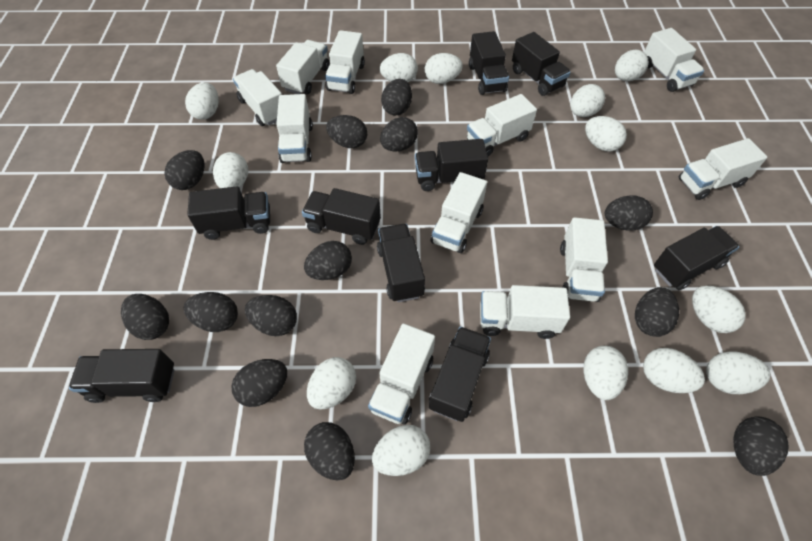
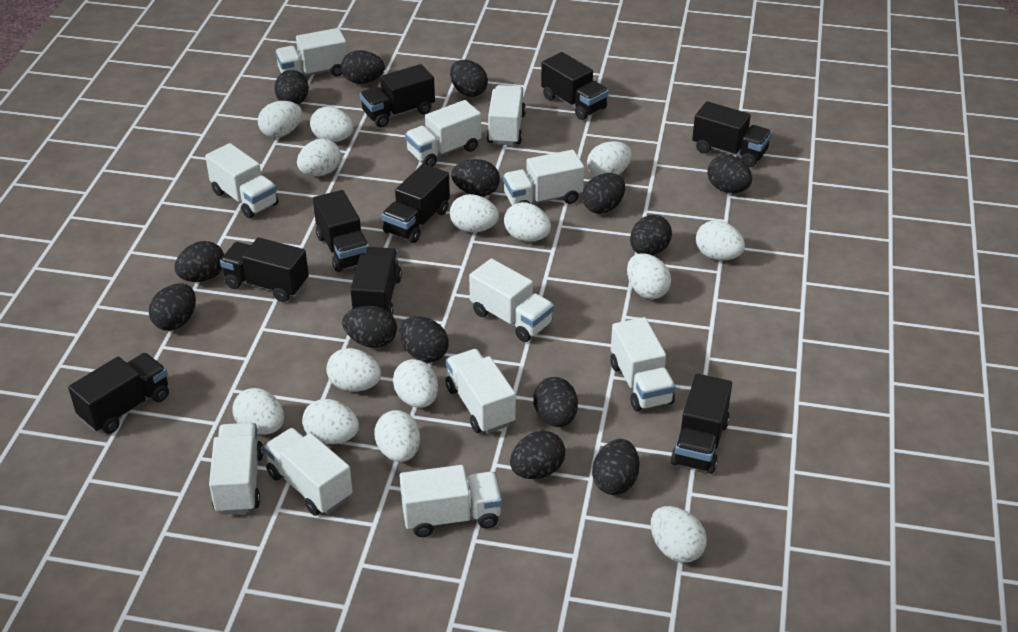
black egg: 13 -> 14
white egg: 13 -> 14

